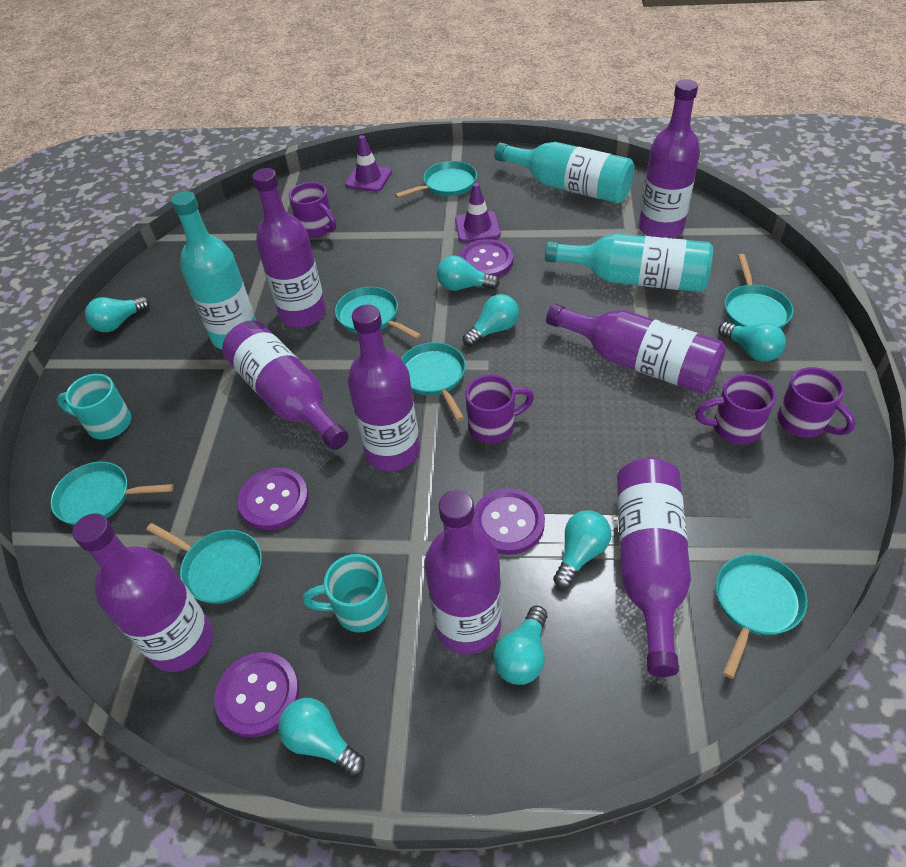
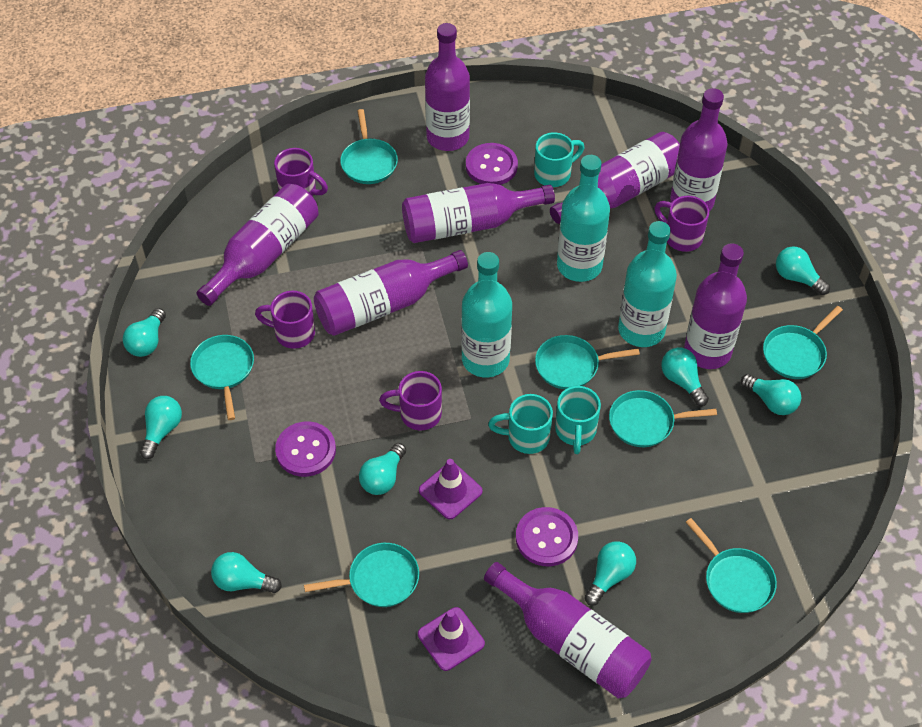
purple button: 4 -> 3
turquoise light bulb: 7 -> 8
turquoise mug: 2 -> 3

